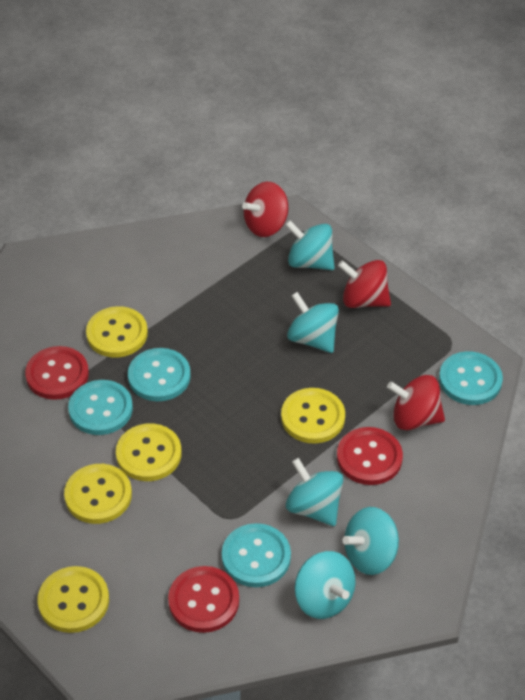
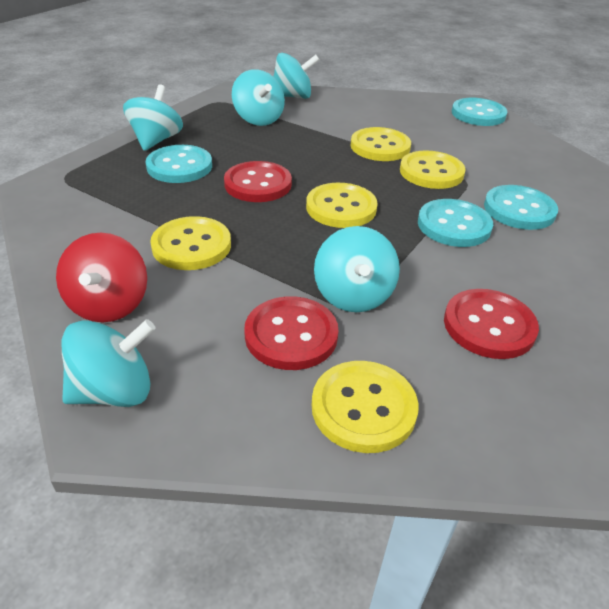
red spinning top: 3 -> 1

